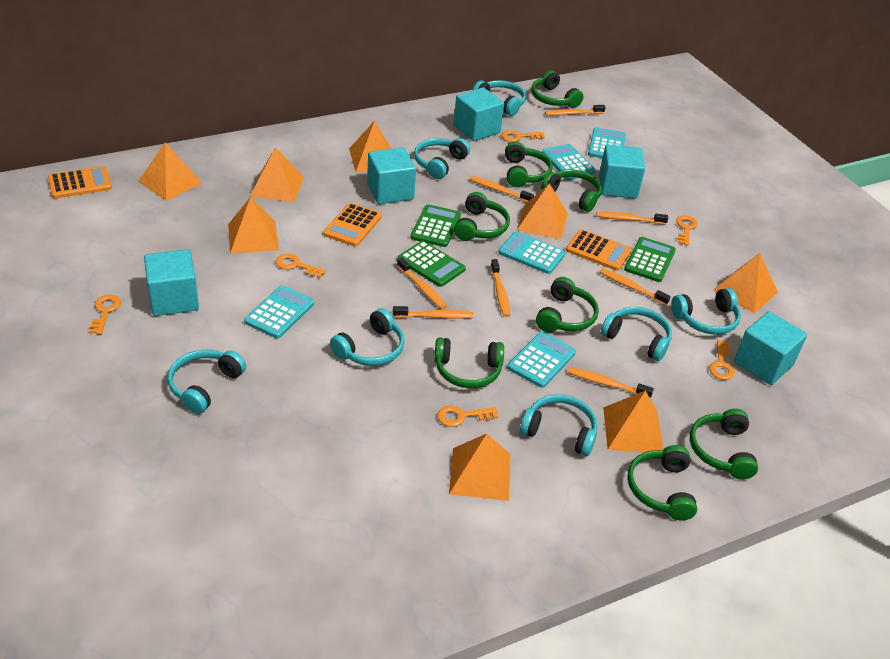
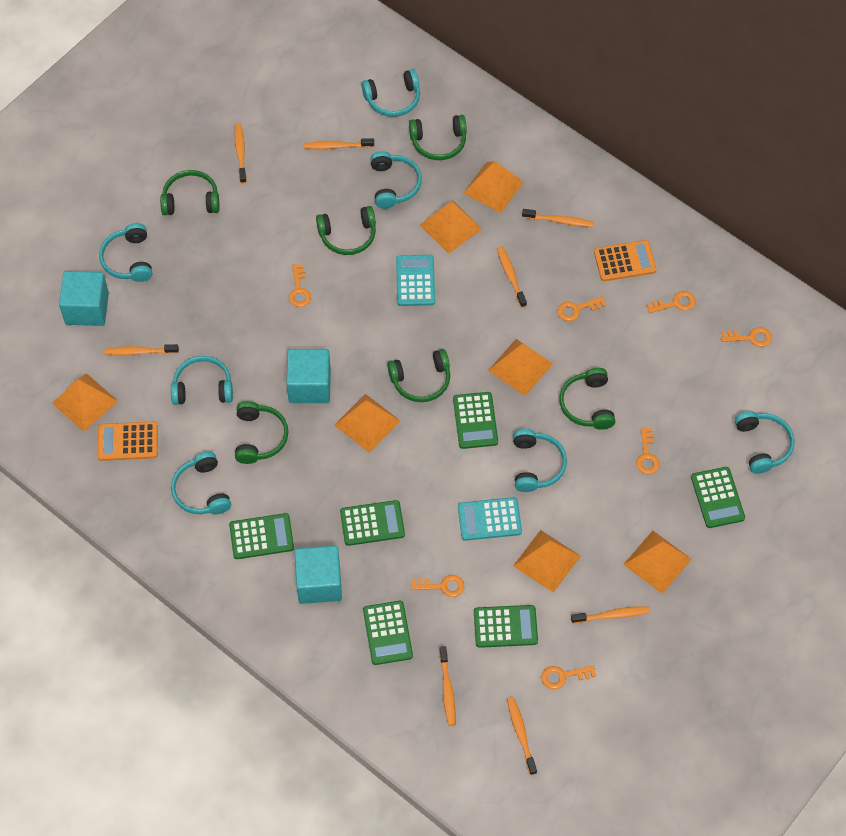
green calculator: 3 -> 6
green headphones: 8 -> 6
orange calculator: 3 -> 2
orange key: 6 -> 7
orange pyramid: 8 -> 7
turquoise calculator: 5 -> 2
turquoise cube: 5 -> 3

